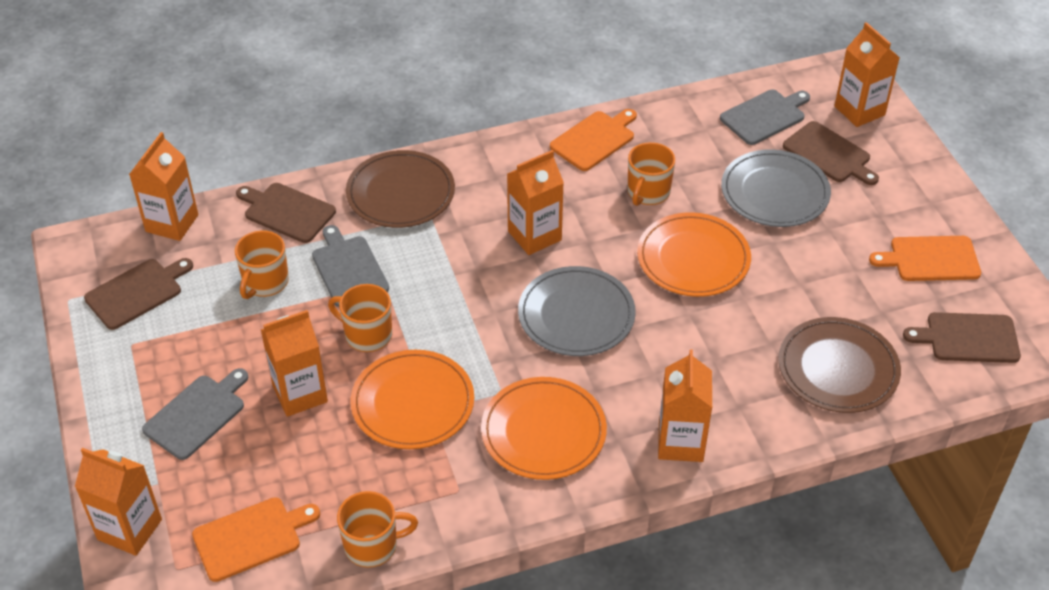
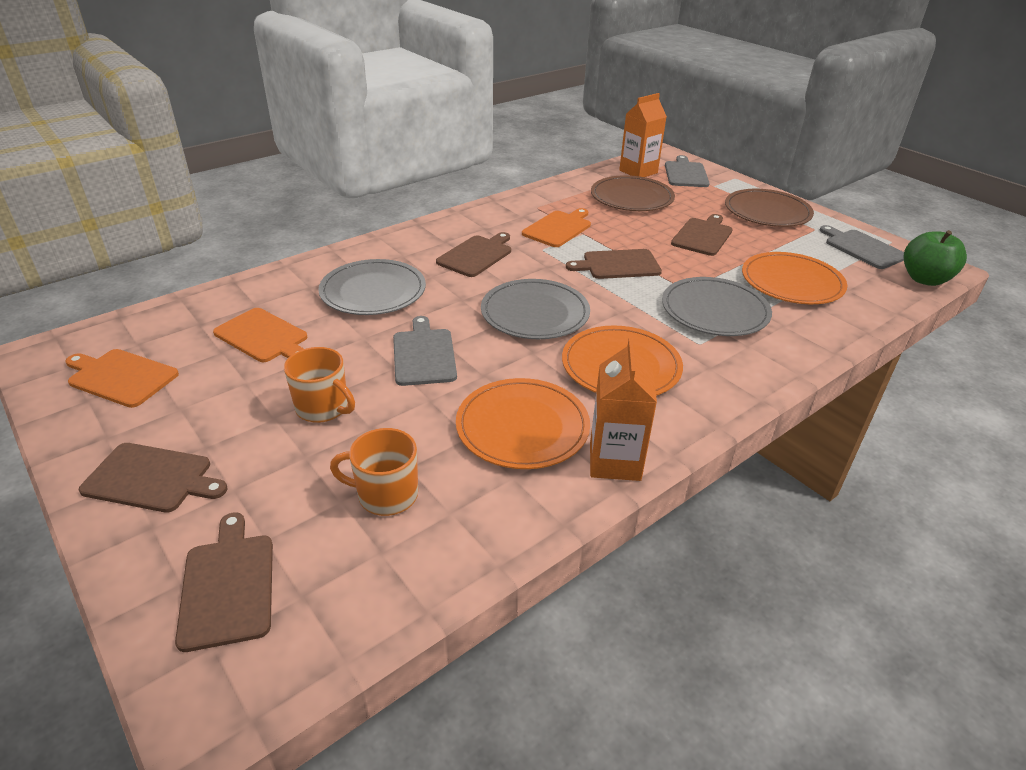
brown cutting board: 4 -> 5
green apple: 0 -> 1
grey plate: 2 -> 3
orange carton: 6 -> 2
orange mug: 4 -> 2

